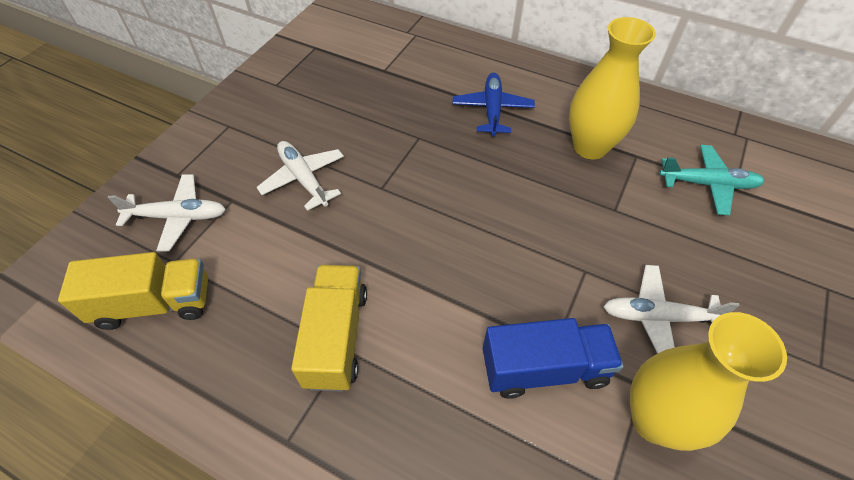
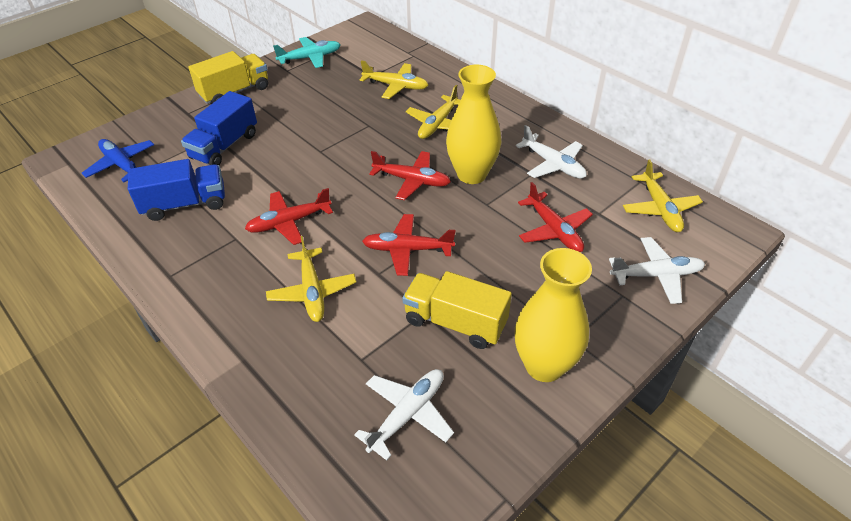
blue truck: 1 -> 2
red plane: 0 -> 4
yellow plane: 0 -> 4

